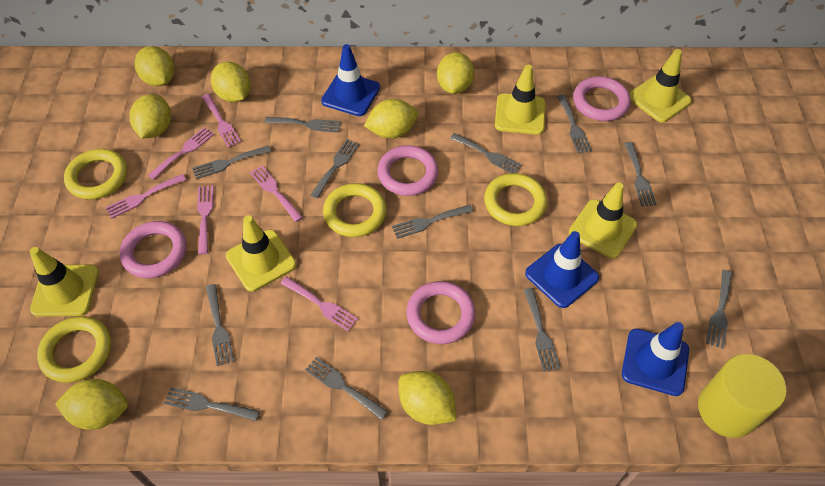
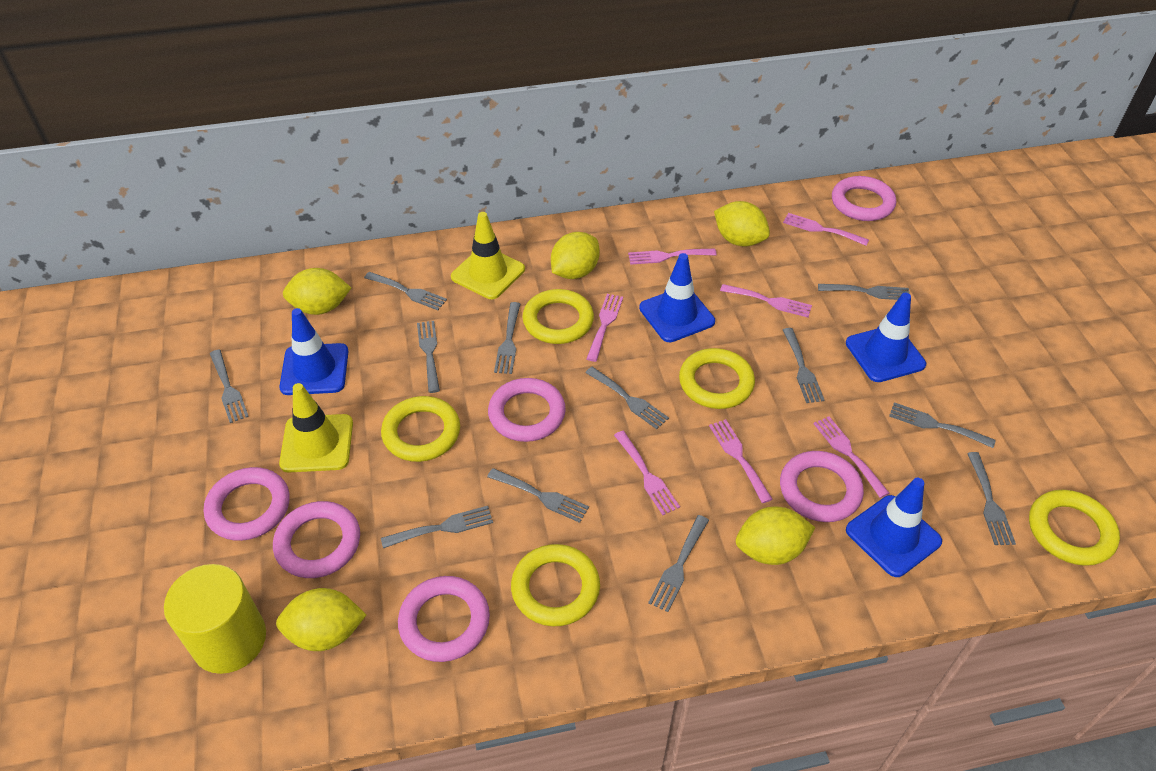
blue traffic cone: 3 -> 4
pink fork: 6 -> 7
pink ring: 4 -> 6
yellow lemon: 7 -> 5
yellow ring: 4 -> 5
yellow traffic cone: 5 -> 2

